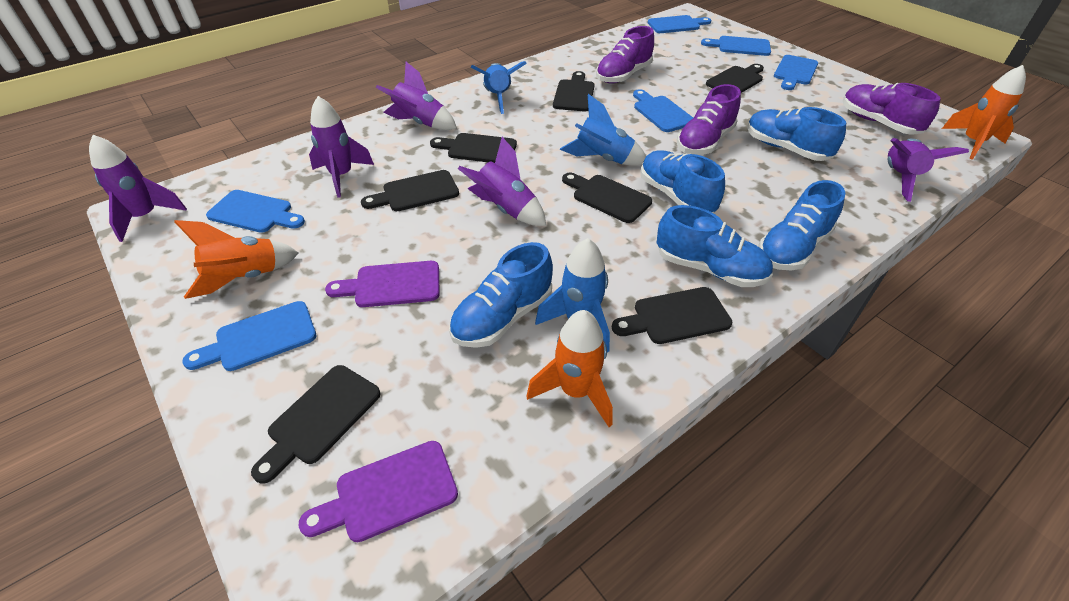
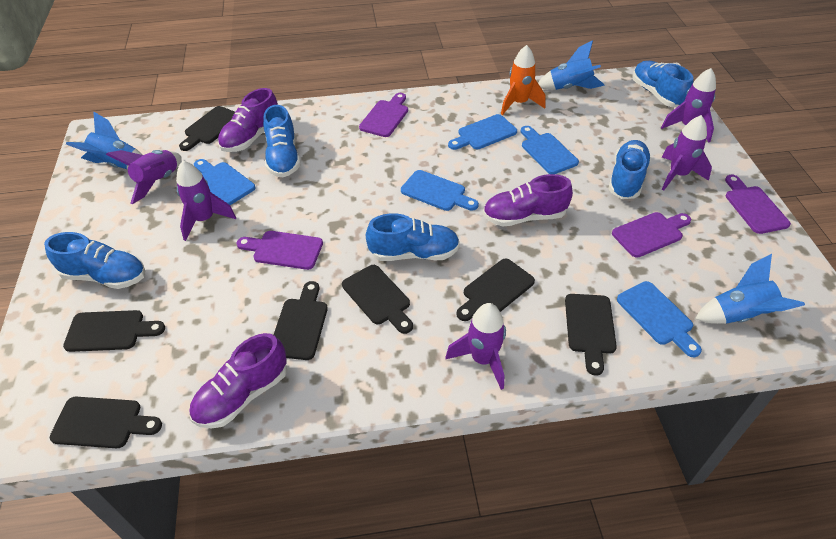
blue cutting board: 6 -> 5
orange rocket: 3 -> 1
purple cutting board: 2 -> 4

